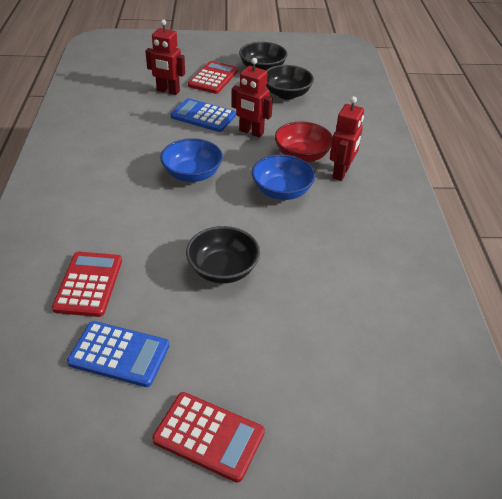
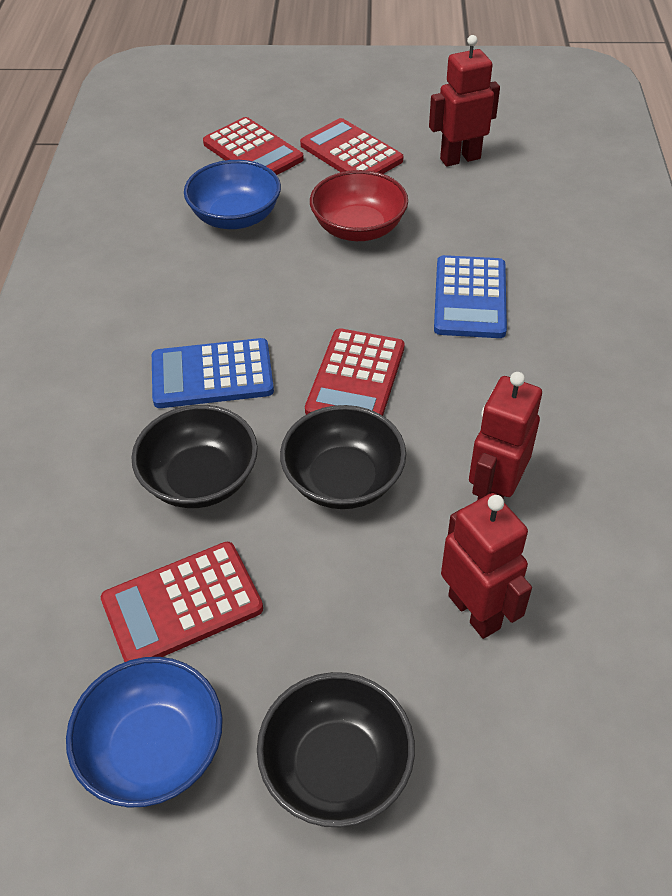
red calculator: 3 -> 4

